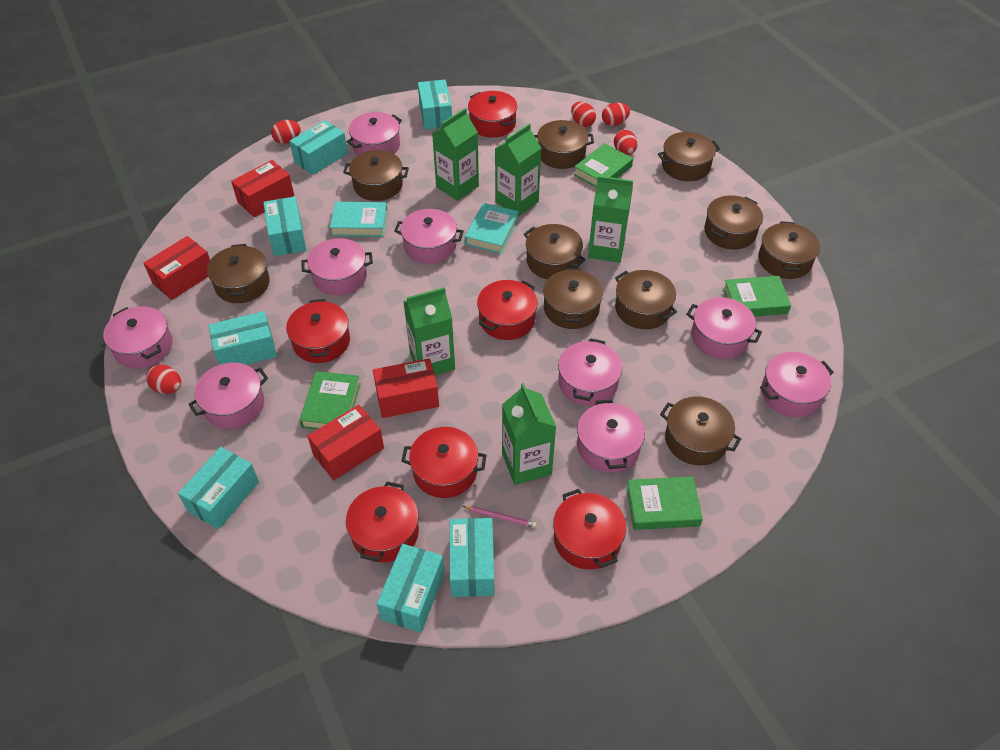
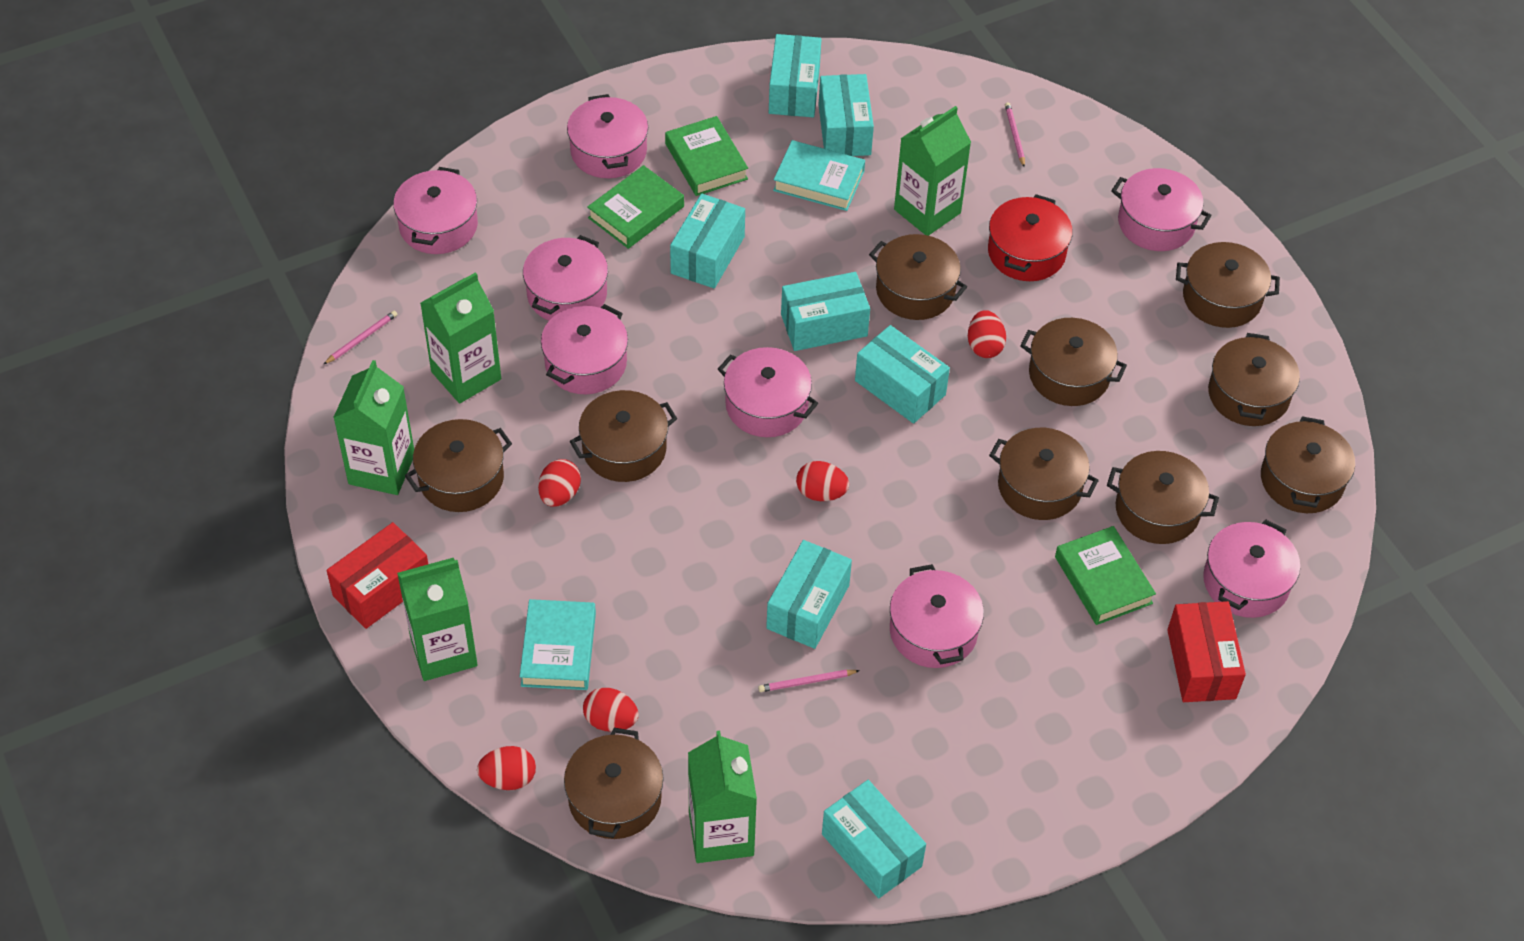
green book: 4 -> 3
pink pencil: 1 -> 3
pink pot: 9 -> 8
red box: 4 -> 2
red pot: 6 -> 1

